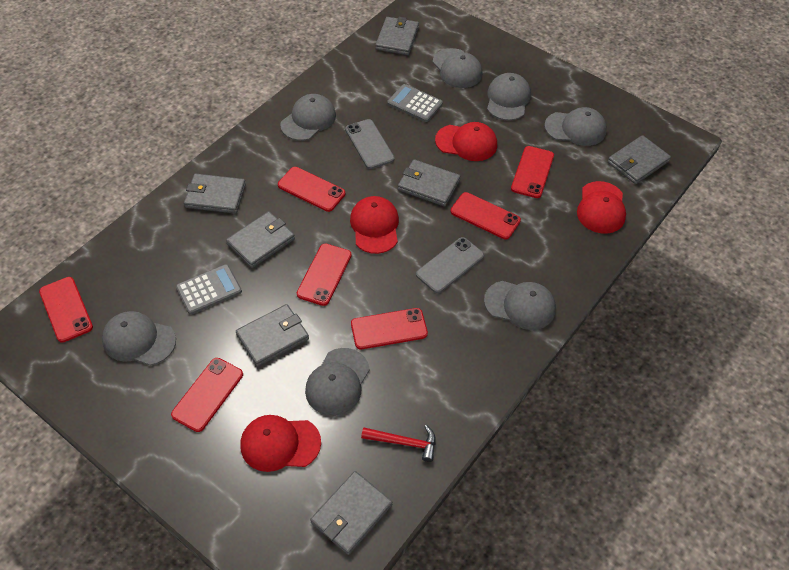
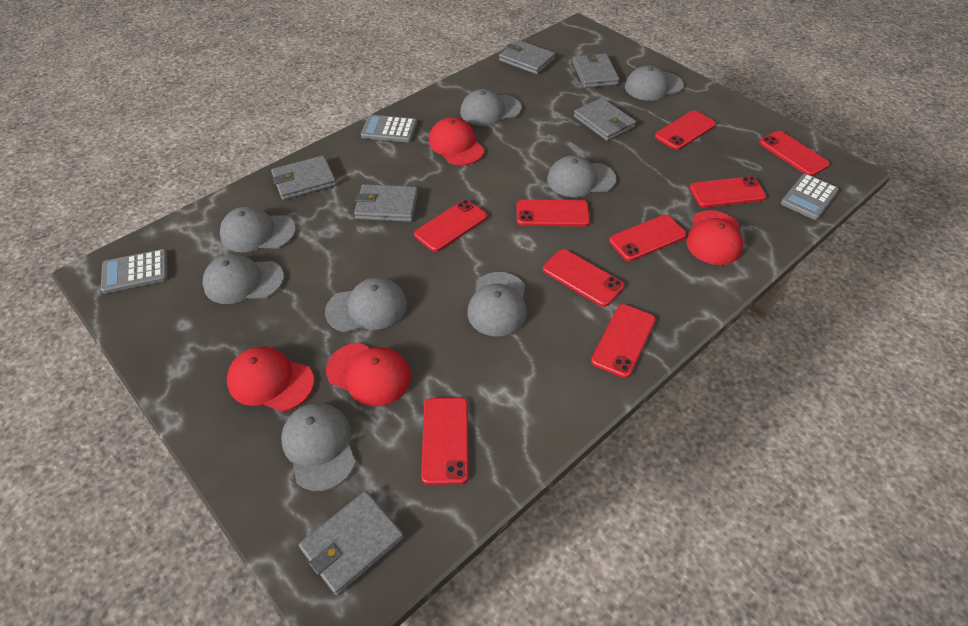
grey calculator: 2 -> 3
grey cap: 7 -> 8
grey phone: 2 -> 0
grey wallet: 7 -> 6
red hammer: 1 -> 0
red phone: 7 -> 9

